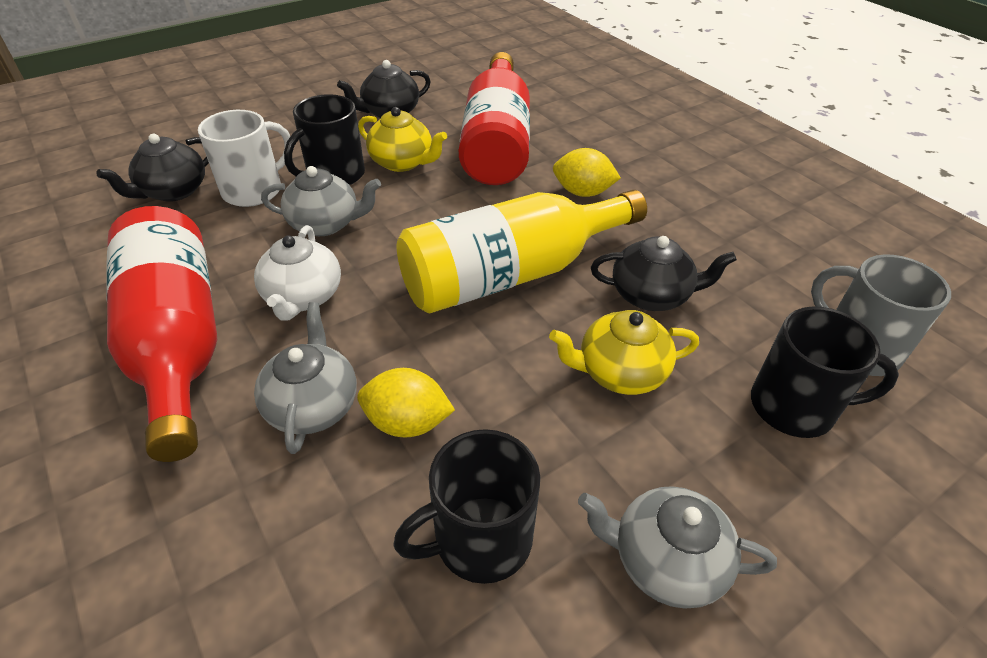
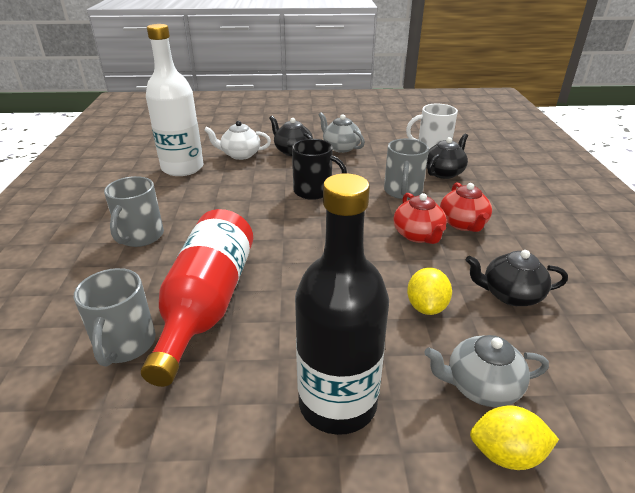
black bottle: 0 -> 1
black mug: 3 -> 1
grey mug: 1 -> 3
grey teapot: 3 -> 2
red bottle: 2 -> 1
red teapot: 0 -> 2
white bottle: 0 -> 1
yellow bottle: 1 -> 0
yellow teapot: 2 -> 0

